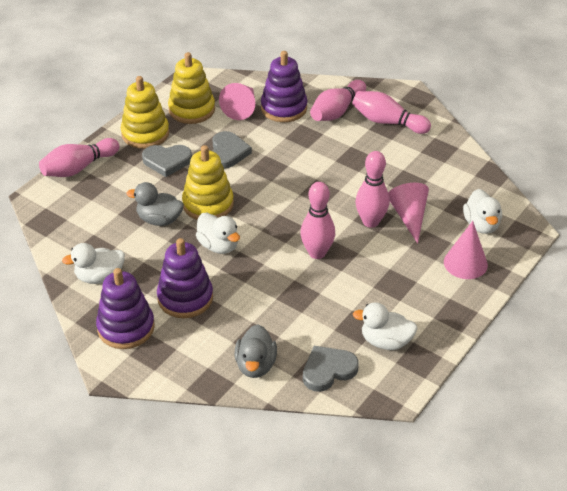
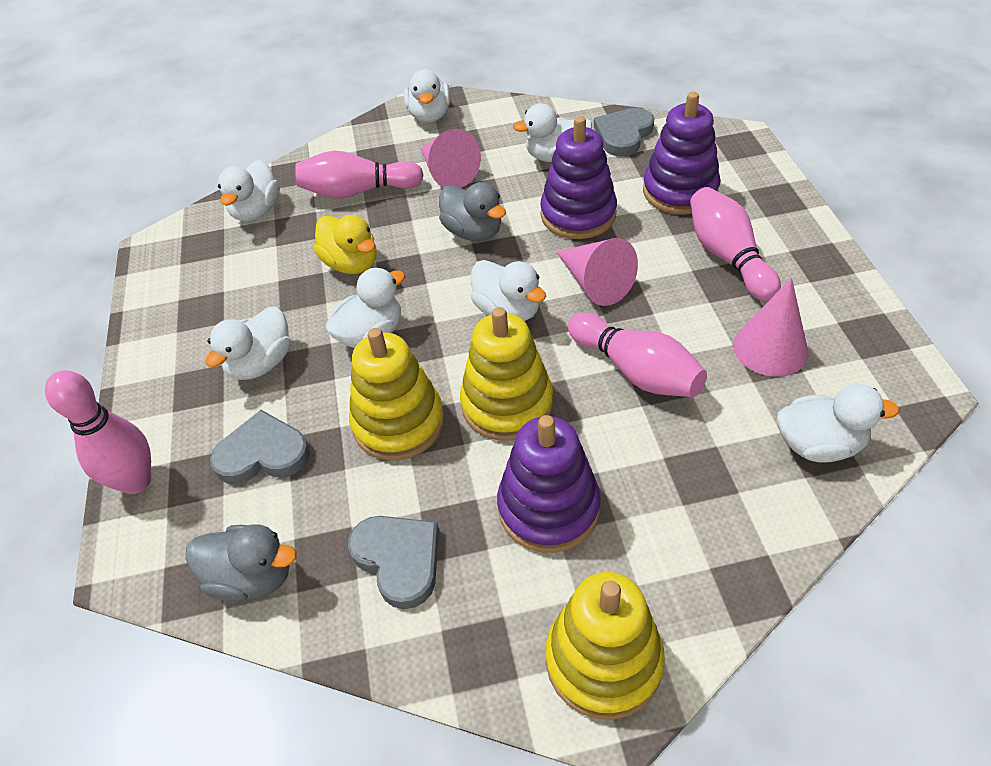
pink bowling pin: 5 -> 4
white duck: 4 -> 7
yellow duck: 0 -> 1

